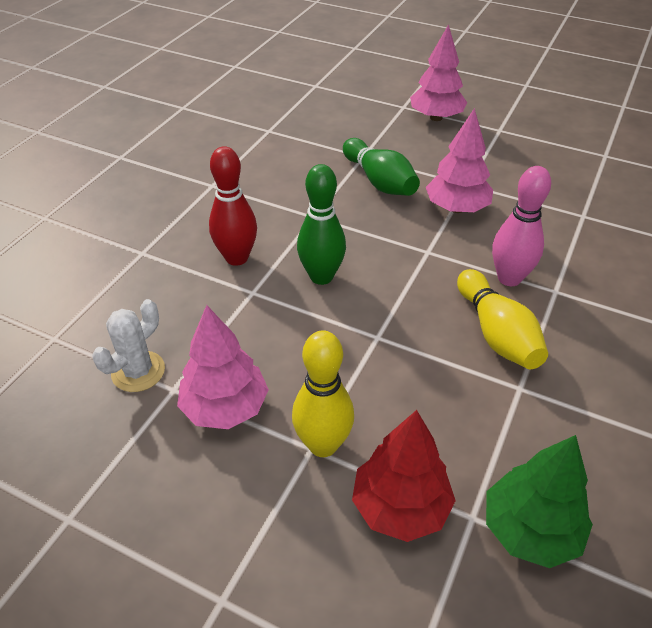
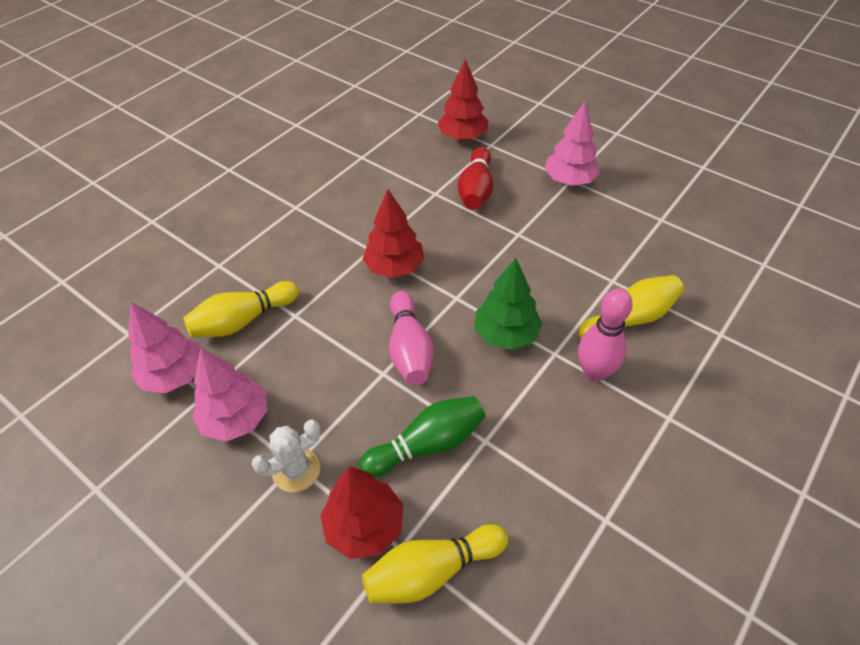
green bowling pin: 2 -> 1
pink bowling pin: 1 -> 2
red tree: 1 -> 3
yellow bowling pin: 2 -> 3

